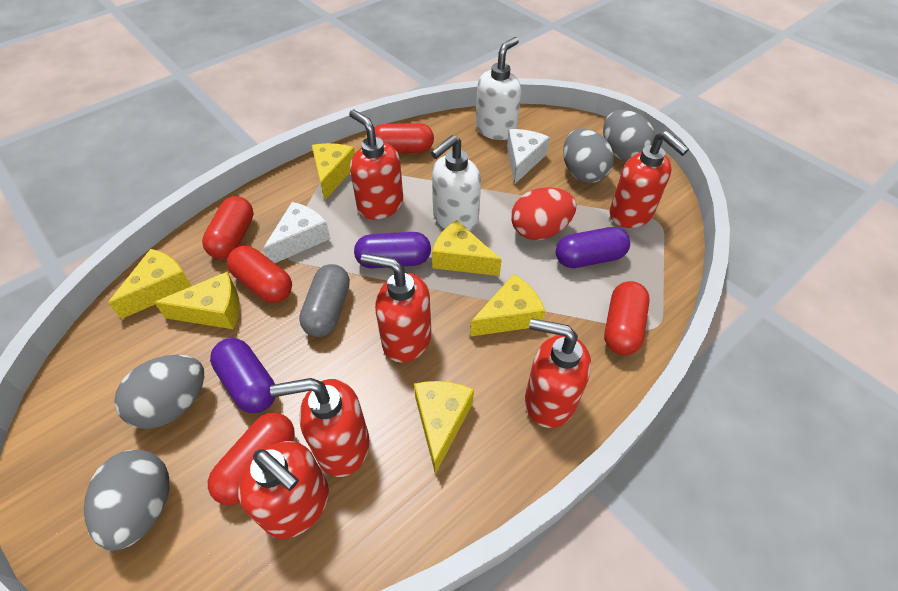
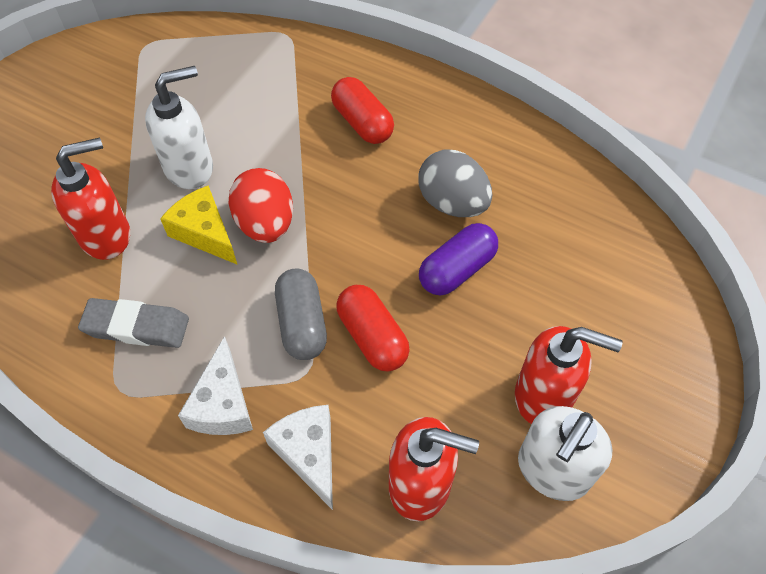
grey egg: 4 -> 1
grey eraser: 0 -> 1
purple capsule: 3 -> 1
red capsule: 5 -> 2
red soap dispenser: 6 -> 3
yellow cheese: 6 -> 1

